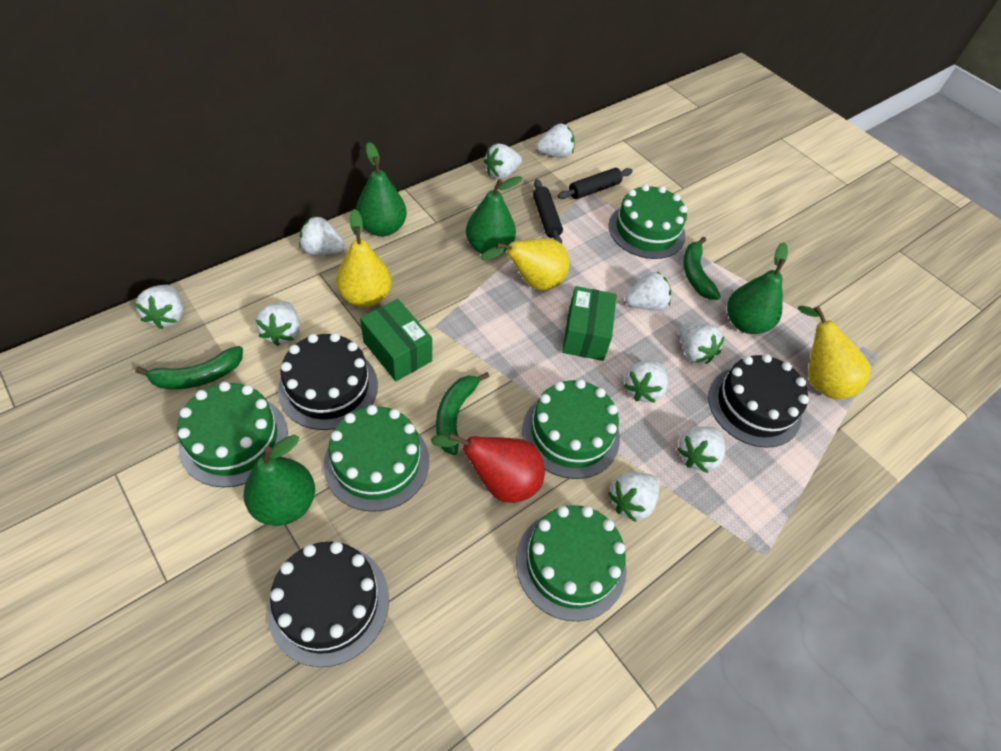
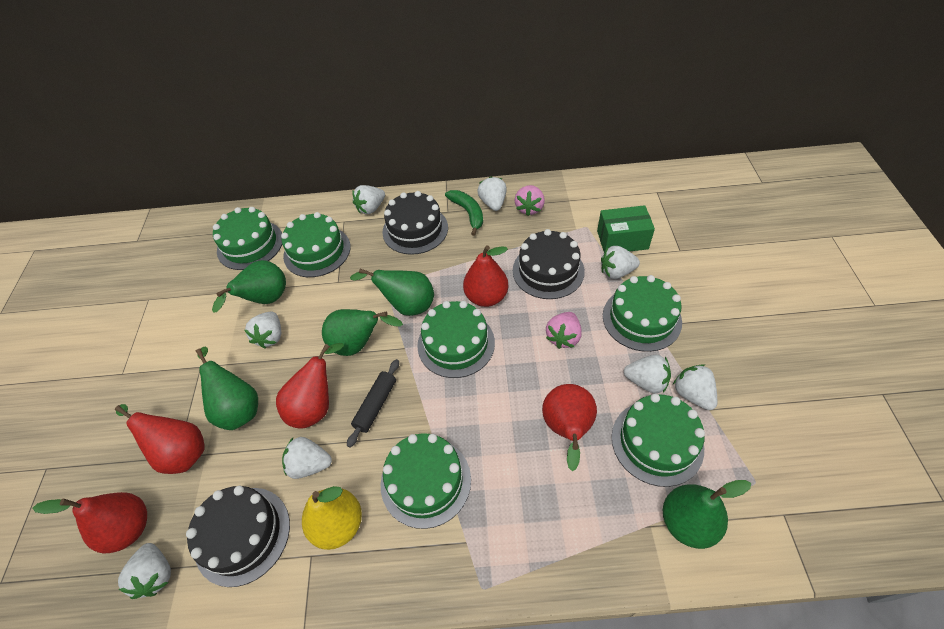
black rolling pin: 2 -> 1
green banana: 3 -> 1
green box: 2 -> 1
green cake: 5 -> 6
green pear: 4 -> 5
pink strawberry: 0 -> 2
red pear: 1 -> 5
white strawberry: 10 -> 8
yellow pear: 3 -> 1

